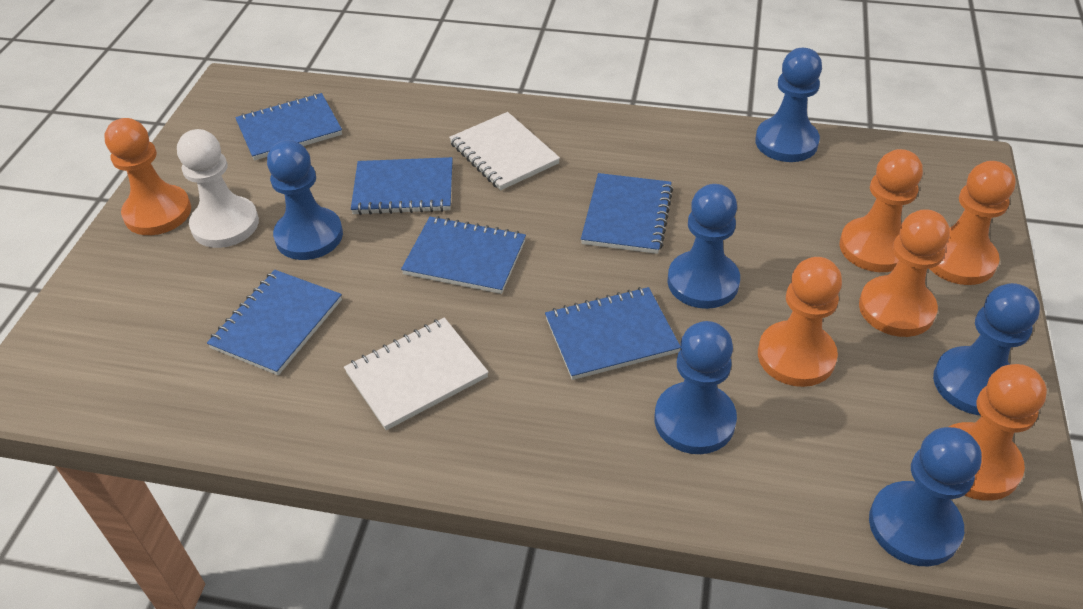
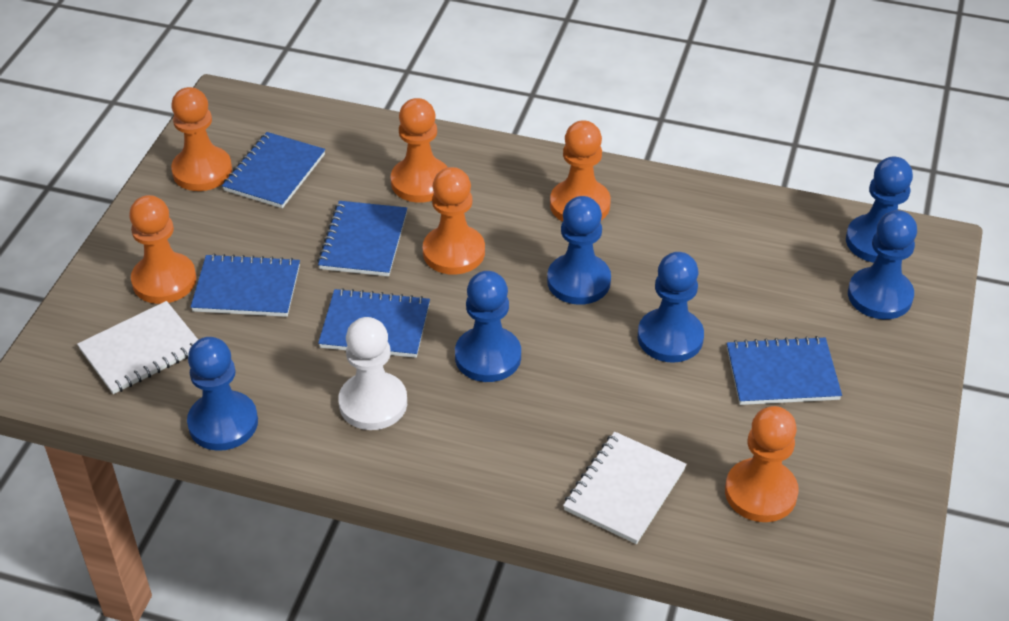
blue notebook: 6 -> 5

